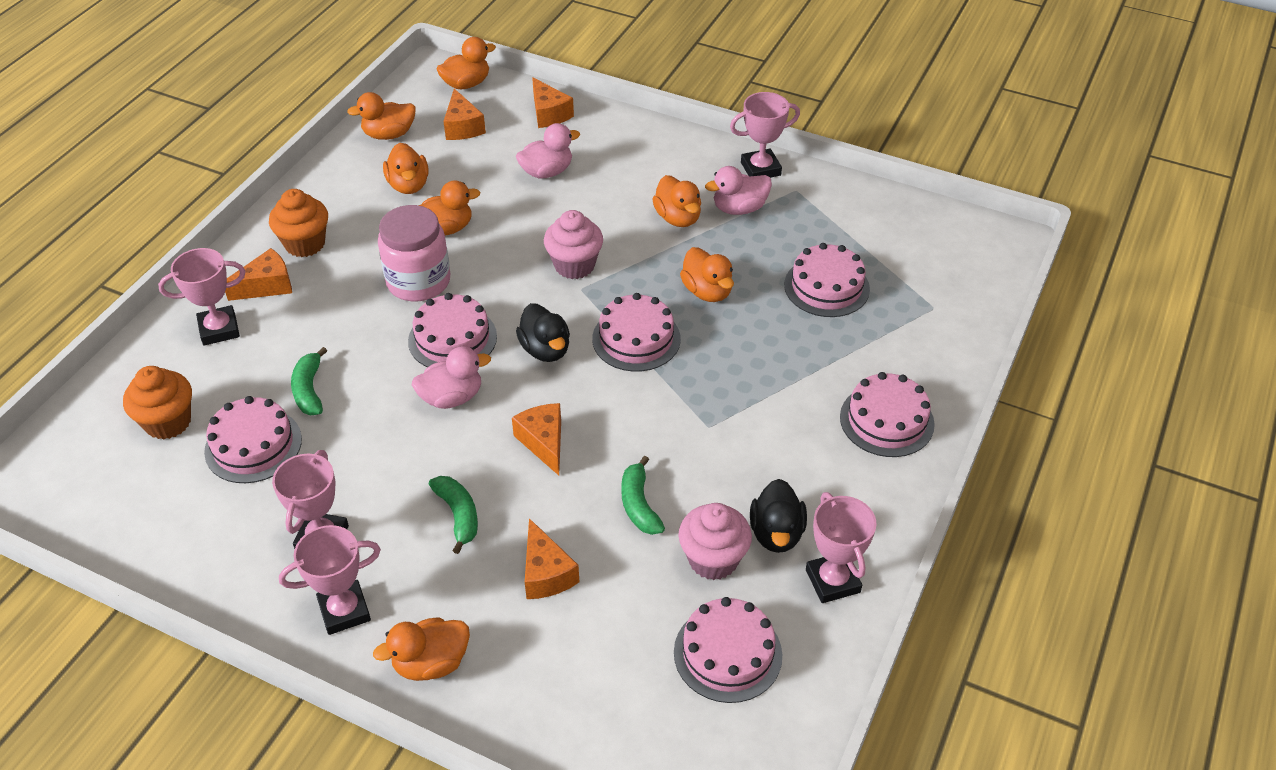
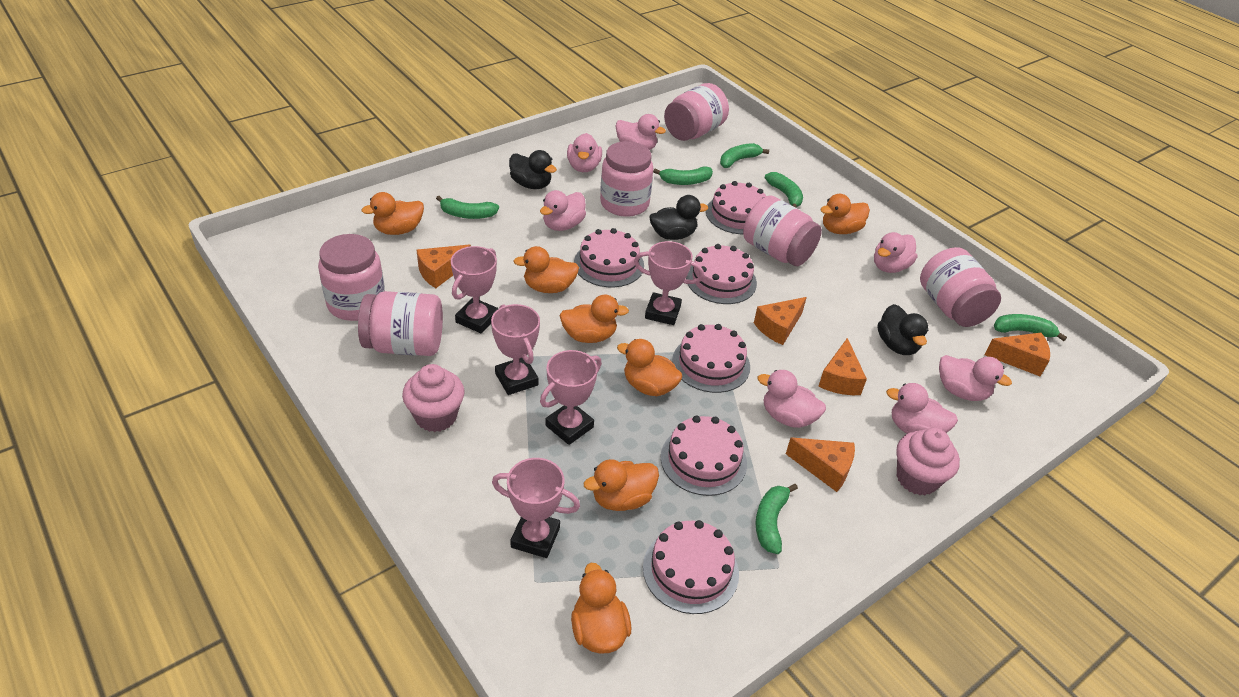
black duck: 2 -> 3
green banana: 3 -> 6
orange cupcake: 2 -> 0
pink duck: 3 -> 7
pink jar: 1 -> 6

